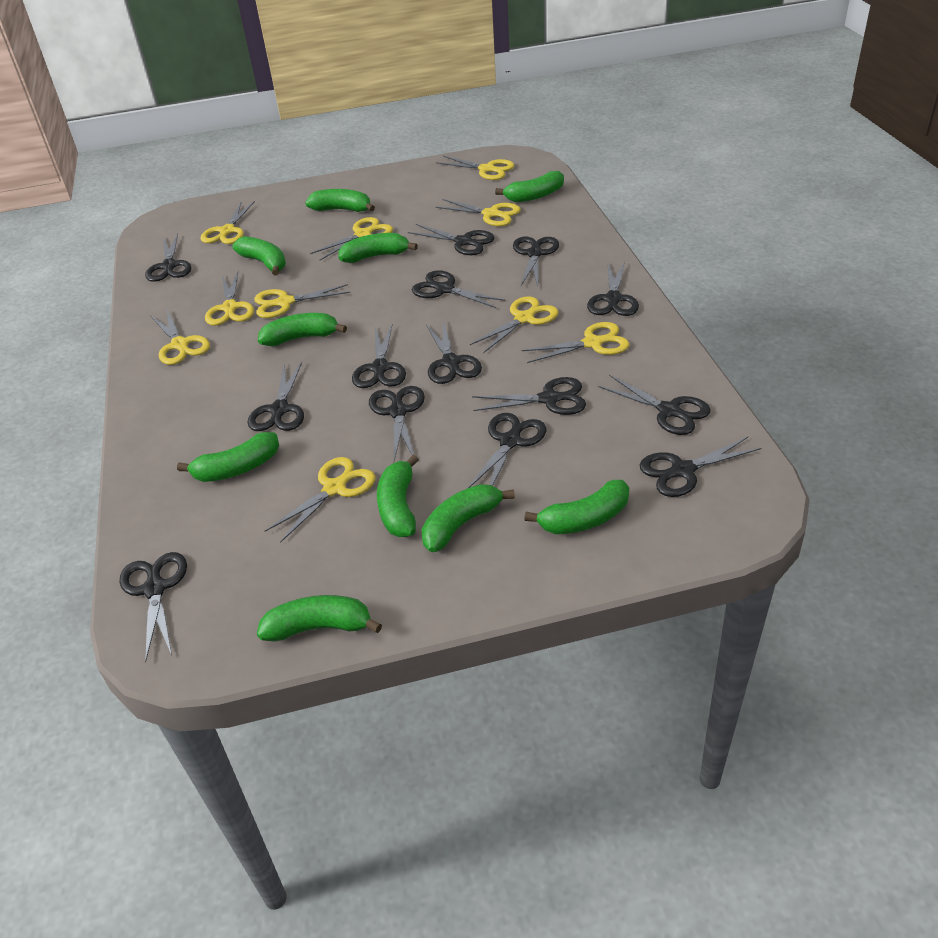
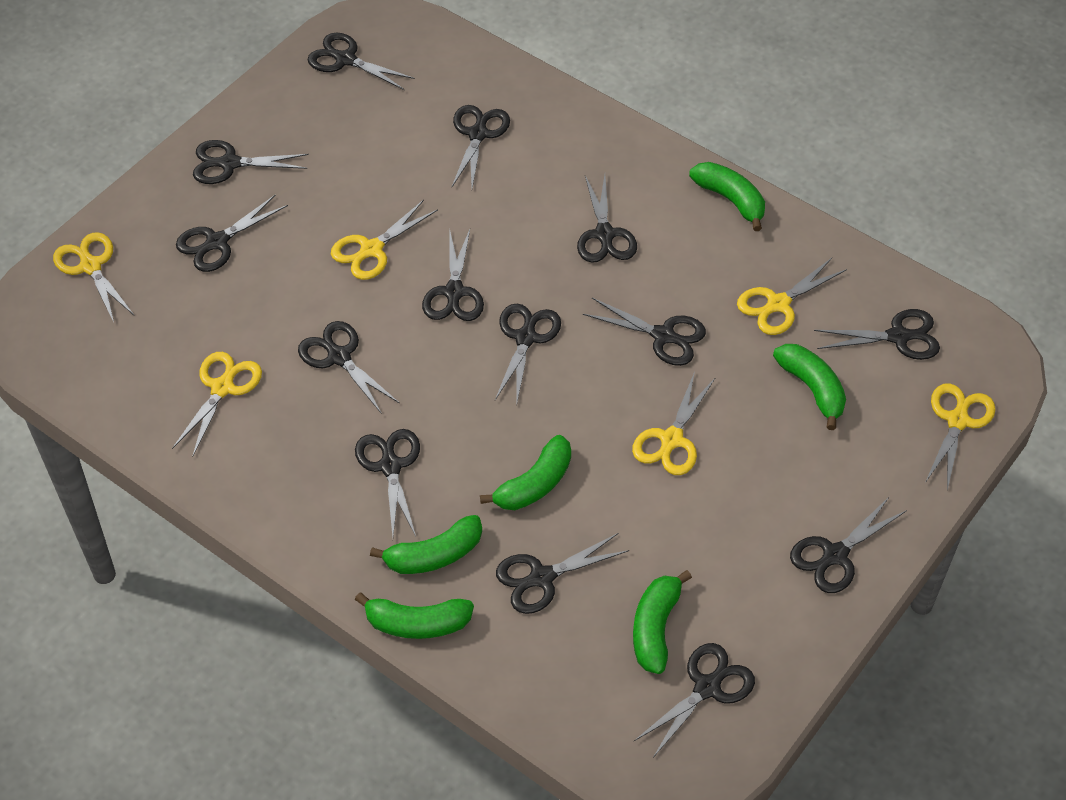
green banana: 10 -> 6
yellow scissors: 10 -> 6

